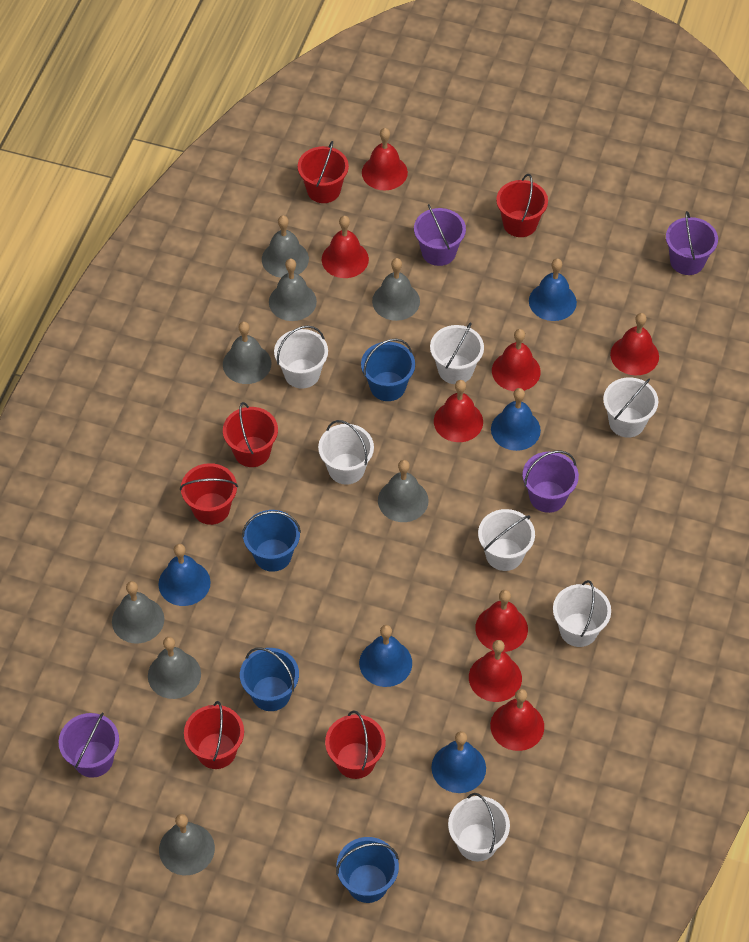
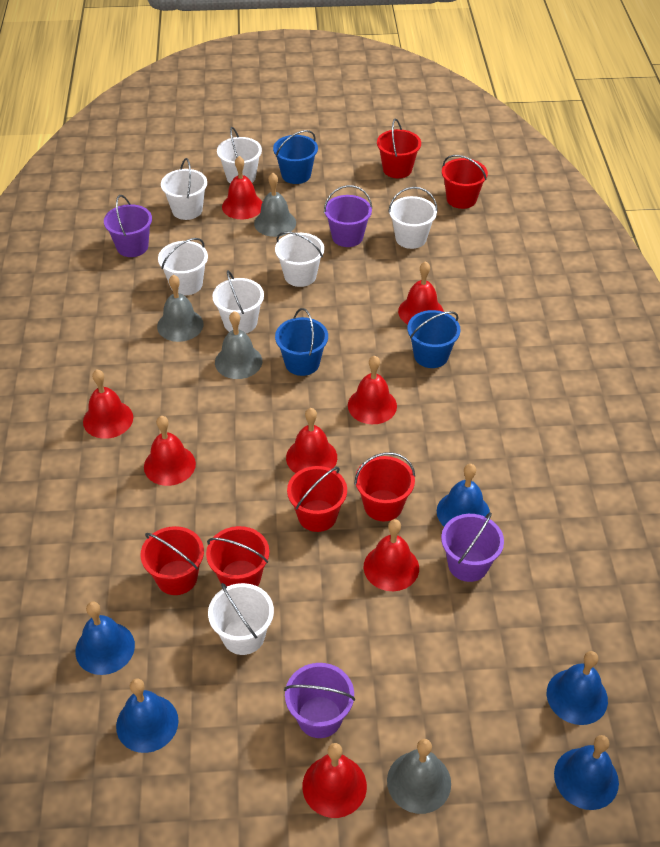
blue bucket: 4 -> 3
grey bell: 8 -> 4

